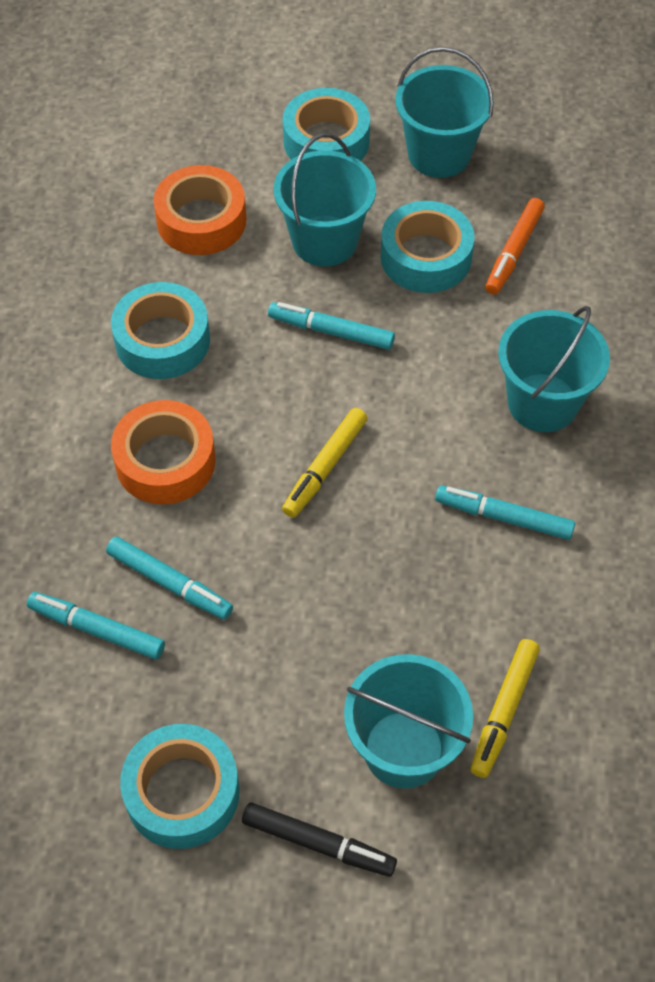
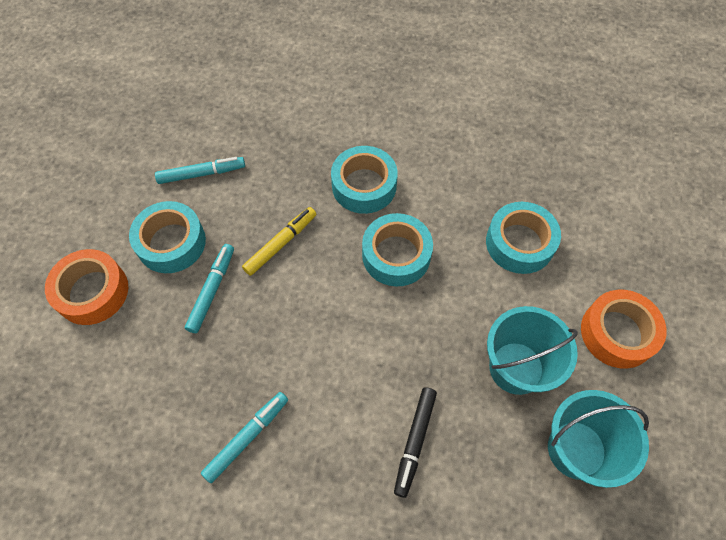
orange marker: 1 -> 0
turquoise bucket: 4 -> 2
turquoise marker: 4 -> 3
yellow marker: 2 -> 1

